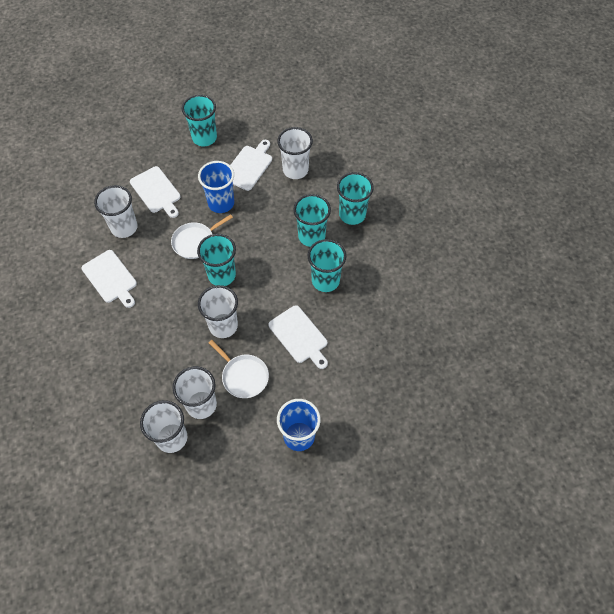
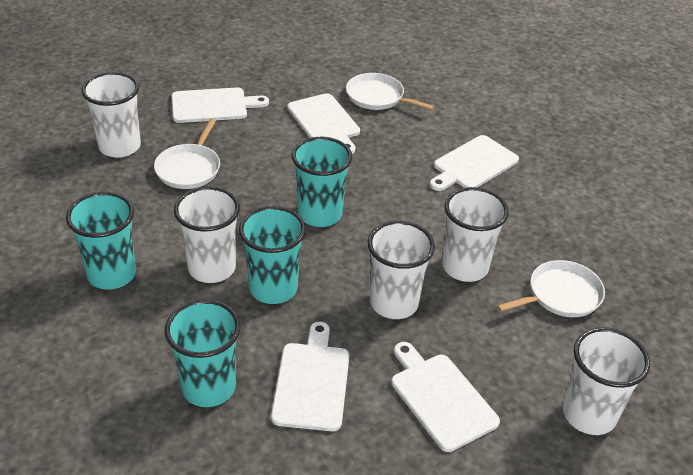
blue cup: 2 -> 0
turquoise cup: 5 -> 4
white cutting board: 4 -> 5
white pan: 2 -> 3

